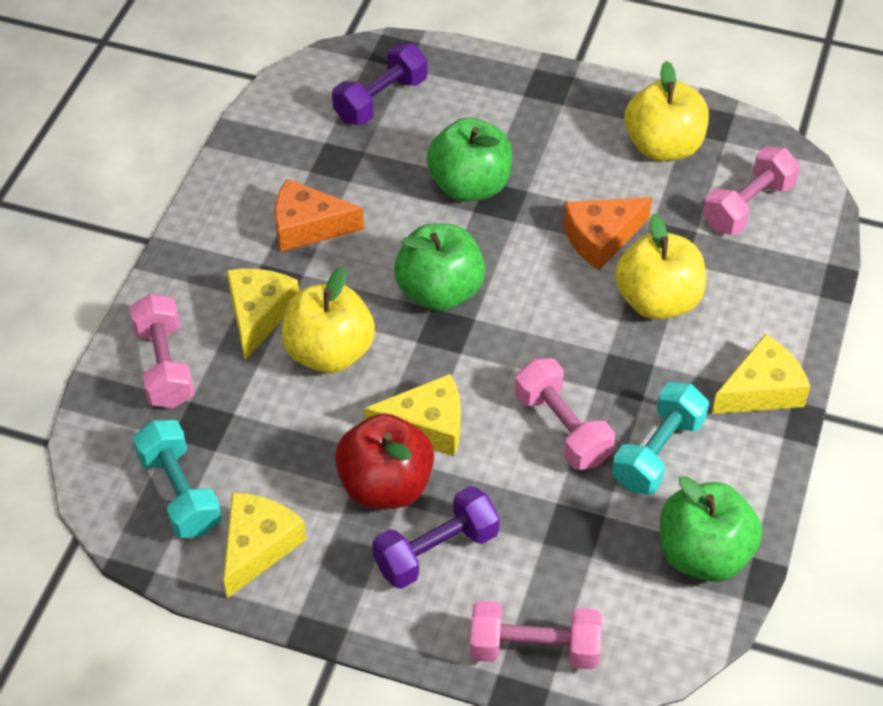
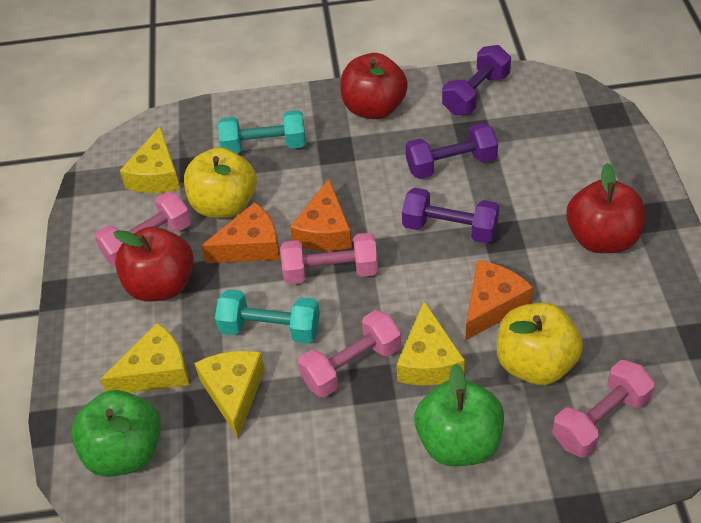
green apple: 3 -> 2
orange cheese: 2 -> 3
purple dumbbell: 2 -> 3
red apple: 1 -> 3
yellow apple: 3 -> 2

